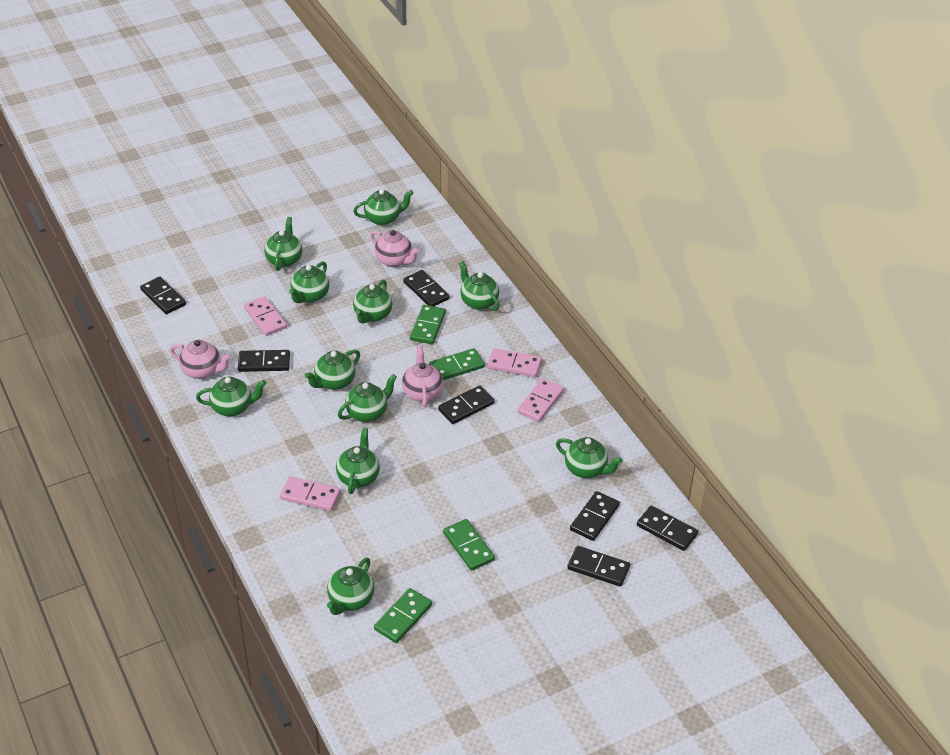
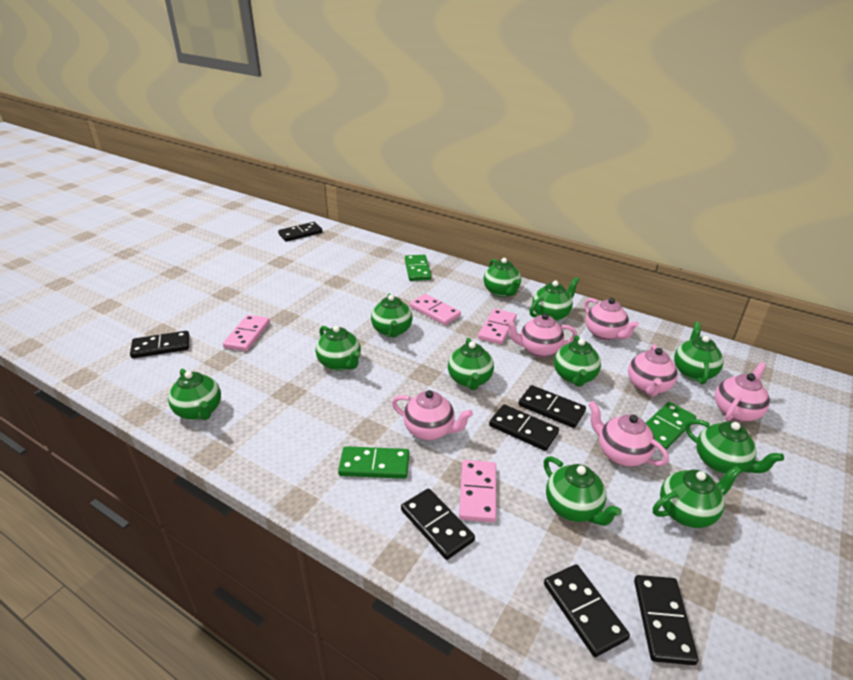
green domino: 4 -> 3
pink teapot: 3 -> 6

